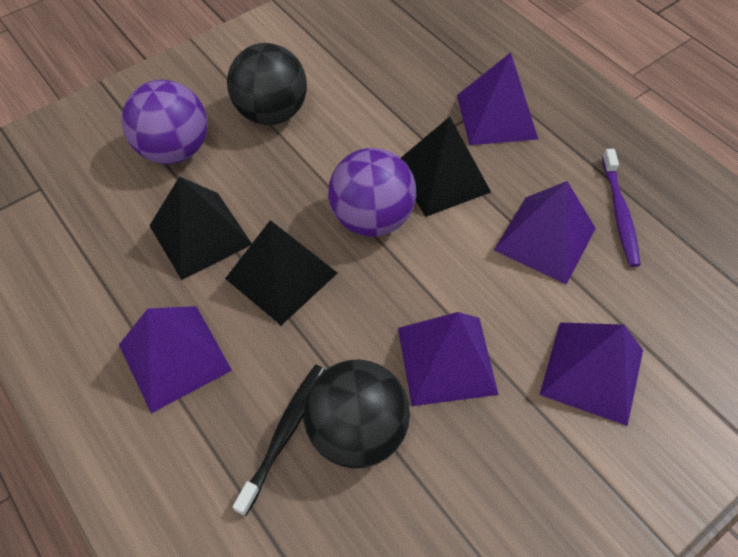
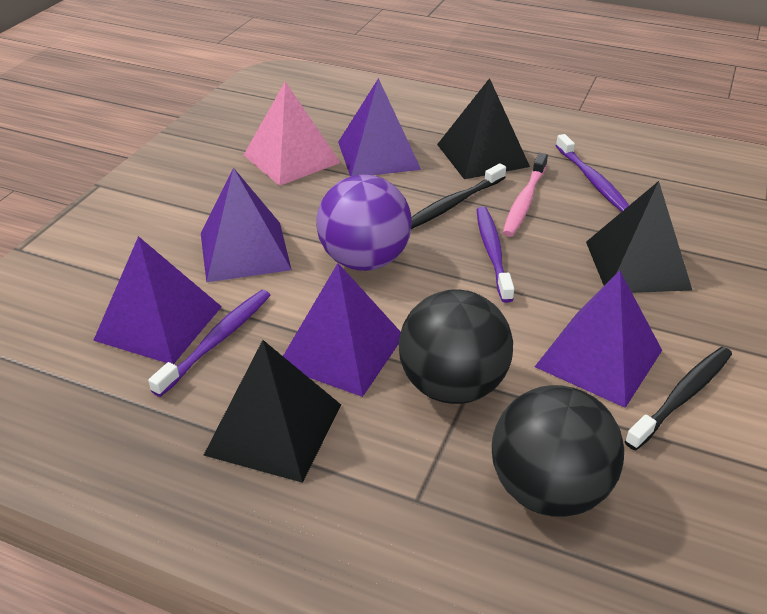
black toothbrush: 1 -> 2
pink pyramid: 0 -> 1
pink toothbrush: 0 -> 1
purple ball: 2 -> 1
purple toothbrush: 1 -> 3

